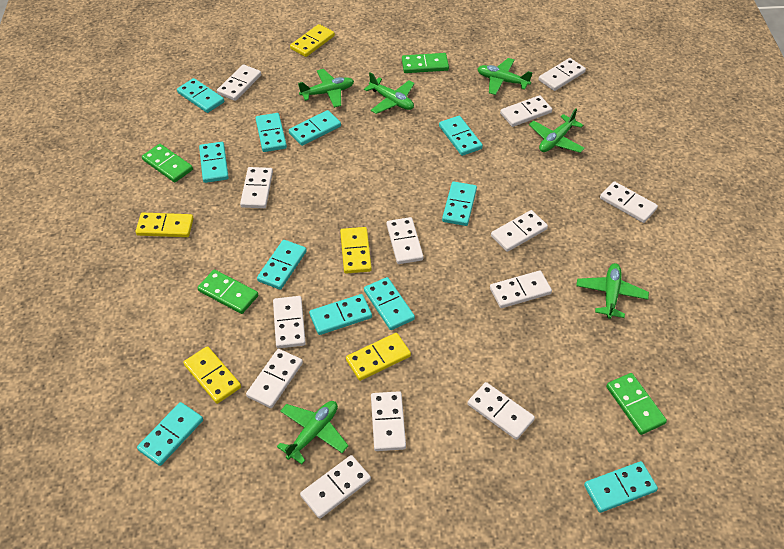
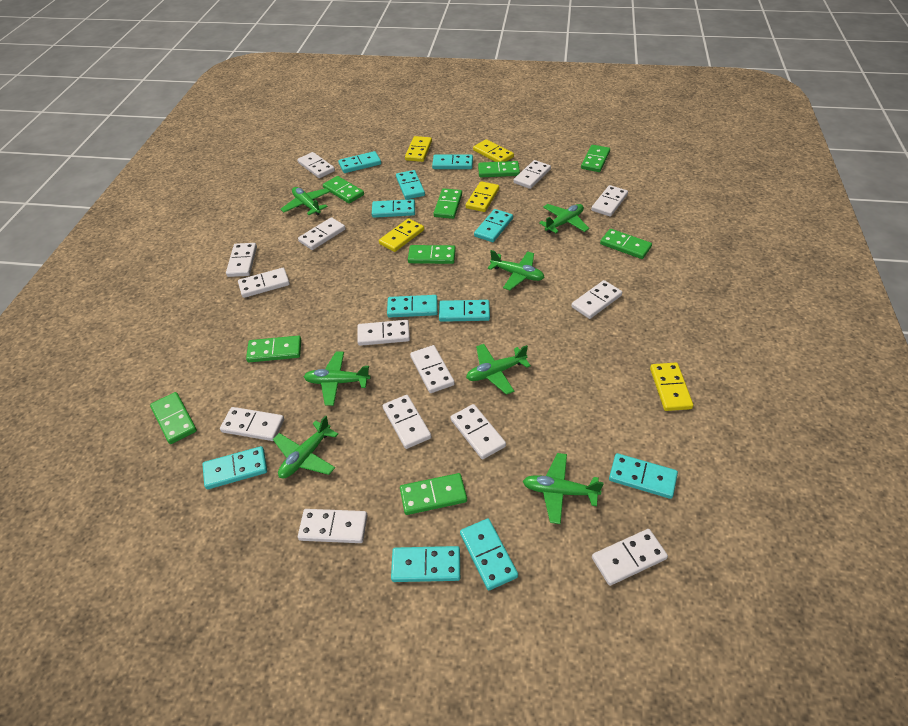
green domino: 4 -> 9
green plane: 6 -> 7
white domino: 13 -> 14

